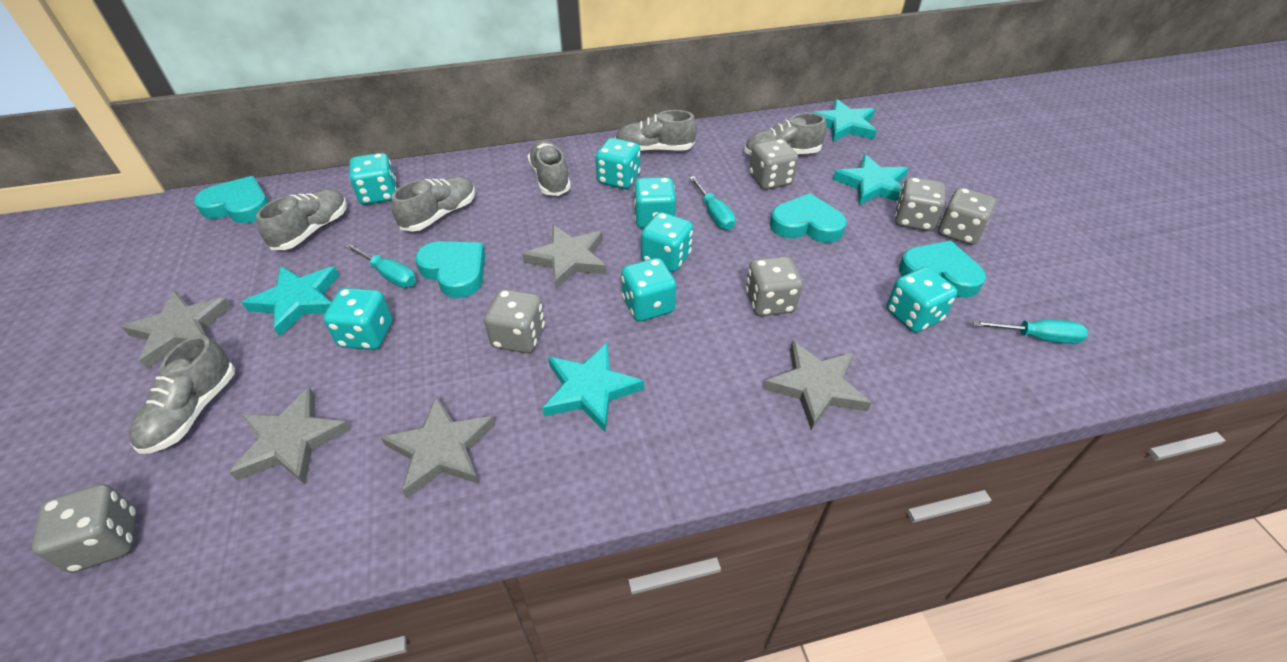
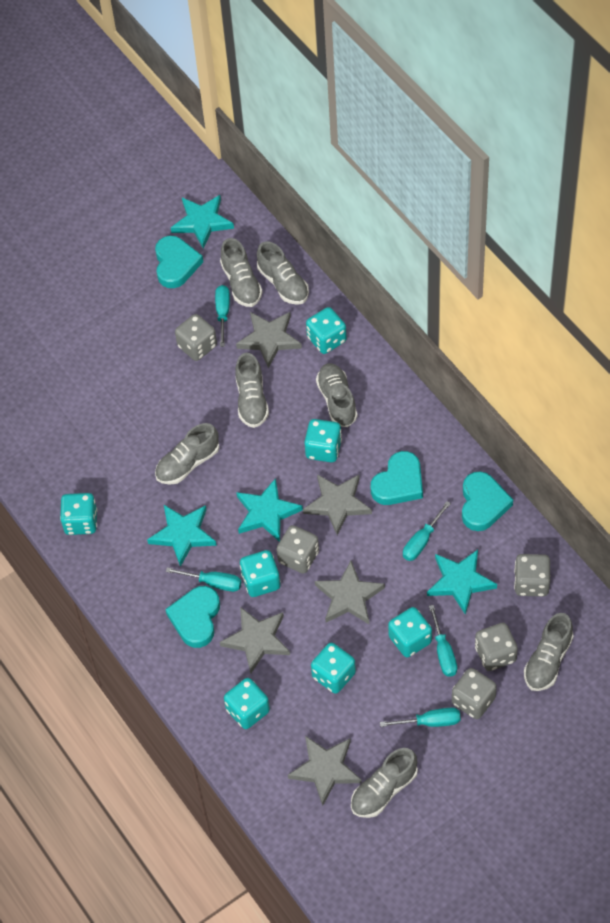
grey dice: 6 -> 5
grey shoe: 6 -> 7
turquoise screwdriver: 3 -> 5

